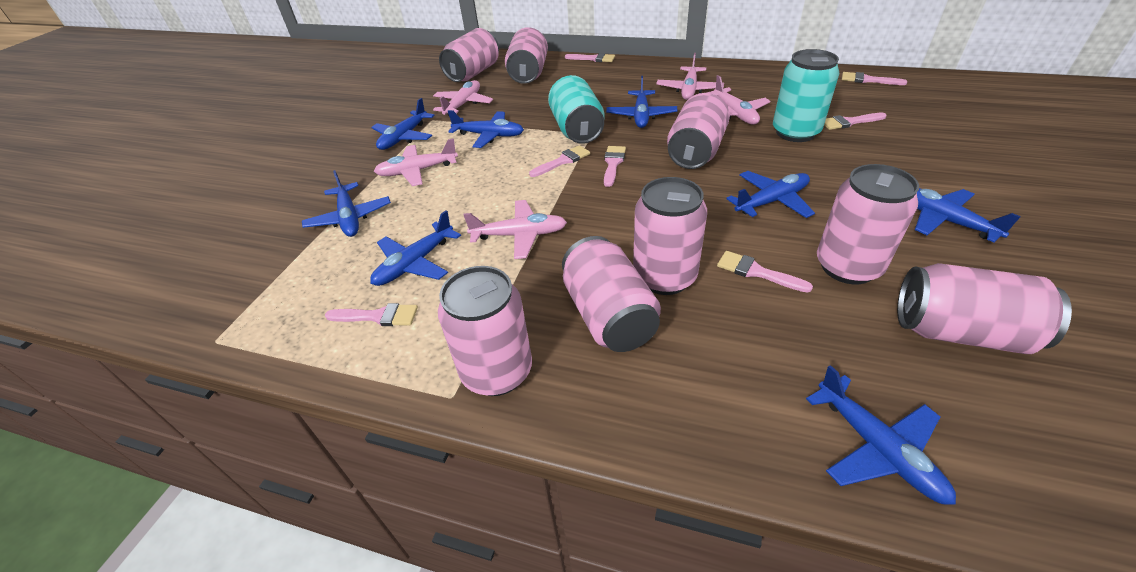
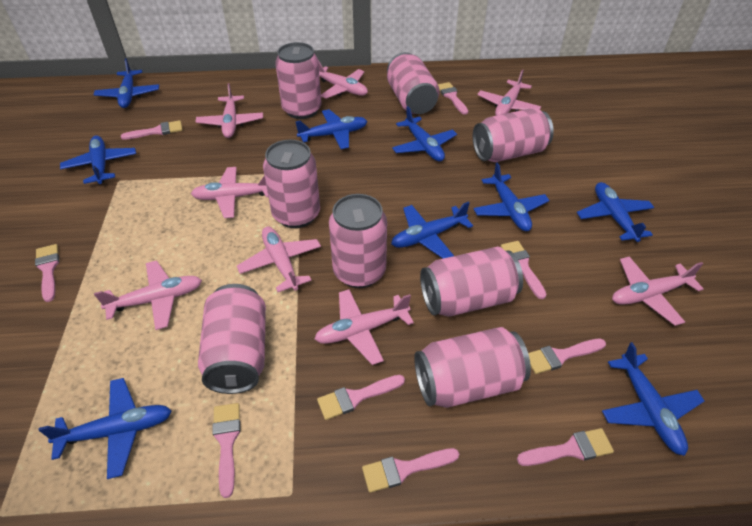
blue plane: 8 -> 9
pink brush: 7 -> 9
pink plane: 5 -> 8
turquoise can: 2 -> 0

